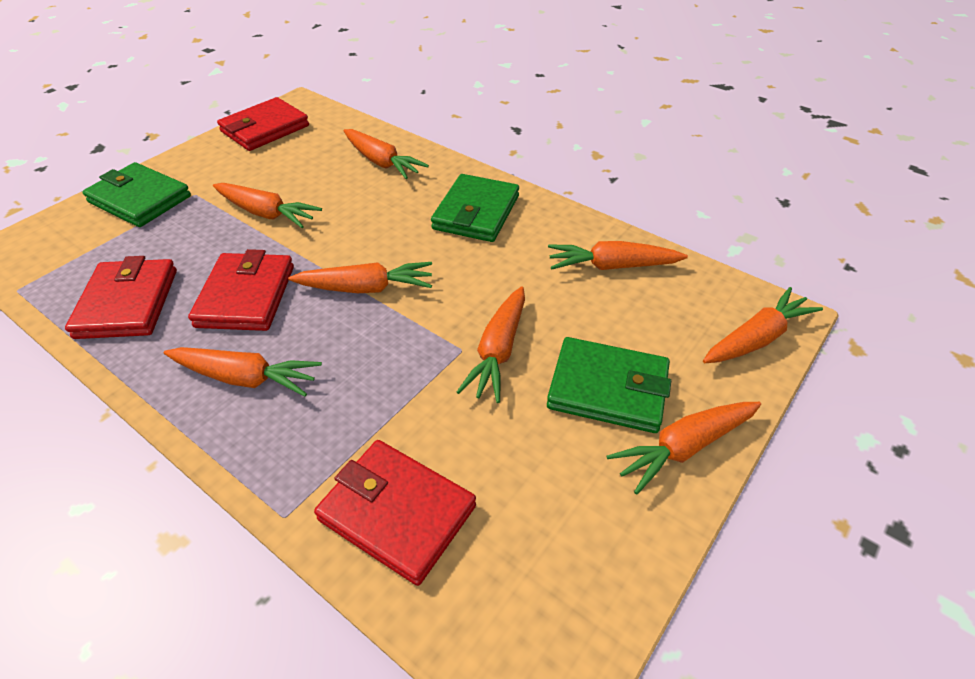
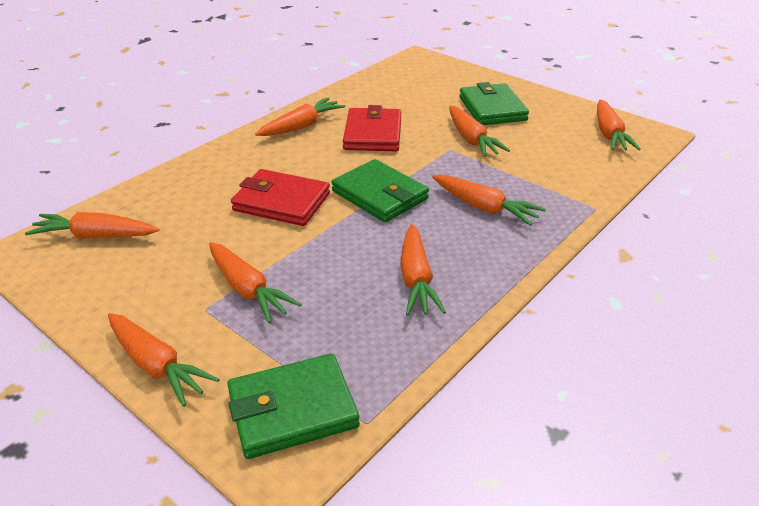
red wallet: 4 -> 2

